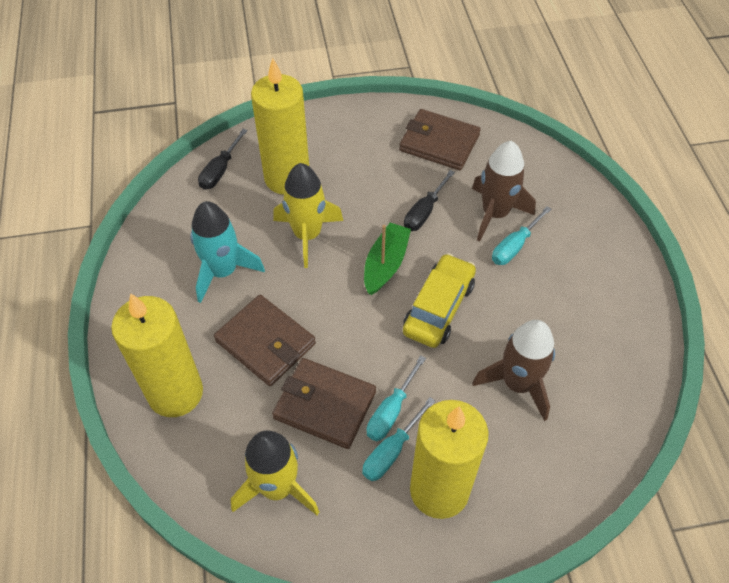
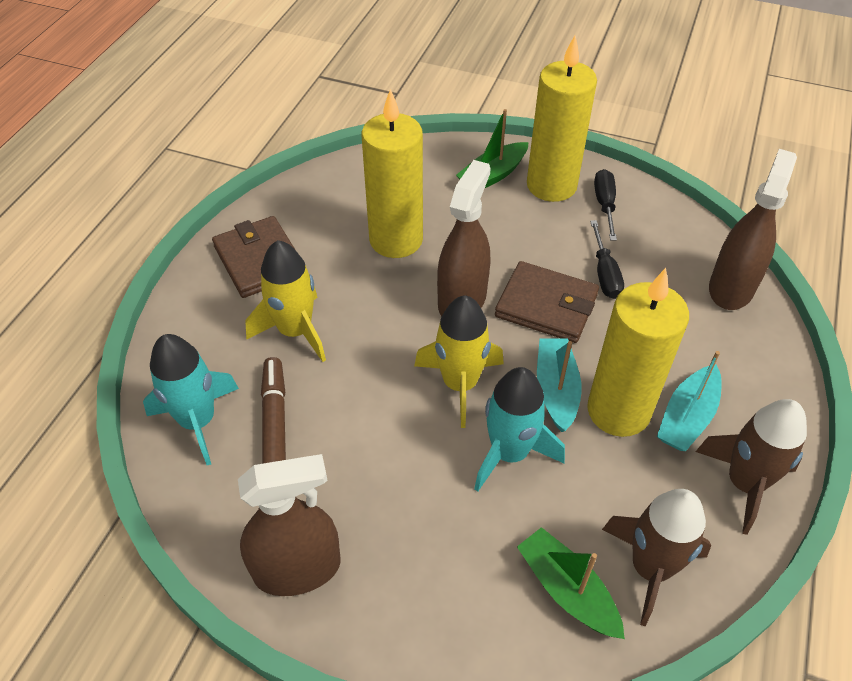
brown marker: 0 -> 1
brown spray bottle: 0 -> 3
brown wallet: 3 -> 2
green boat: 1 -> 2
turquoise boat: 0 -> 2
turquoise rocket: 1 -> 2
turquoise screwdriver: 3 -> 0
yellow car: 1 -> 0

